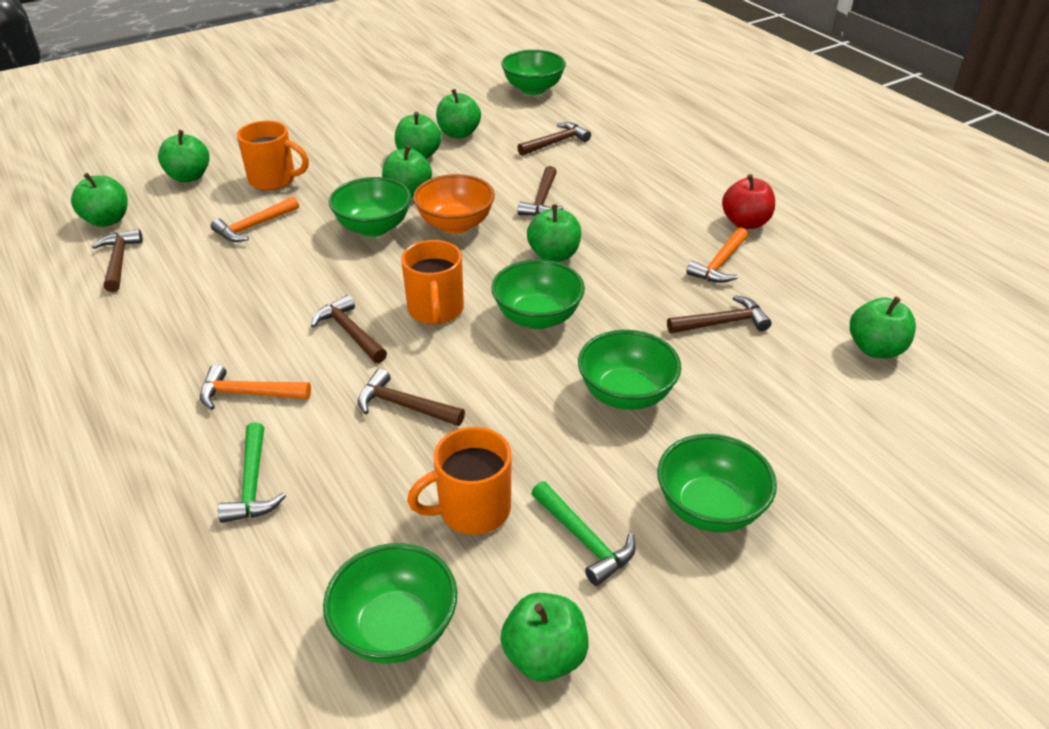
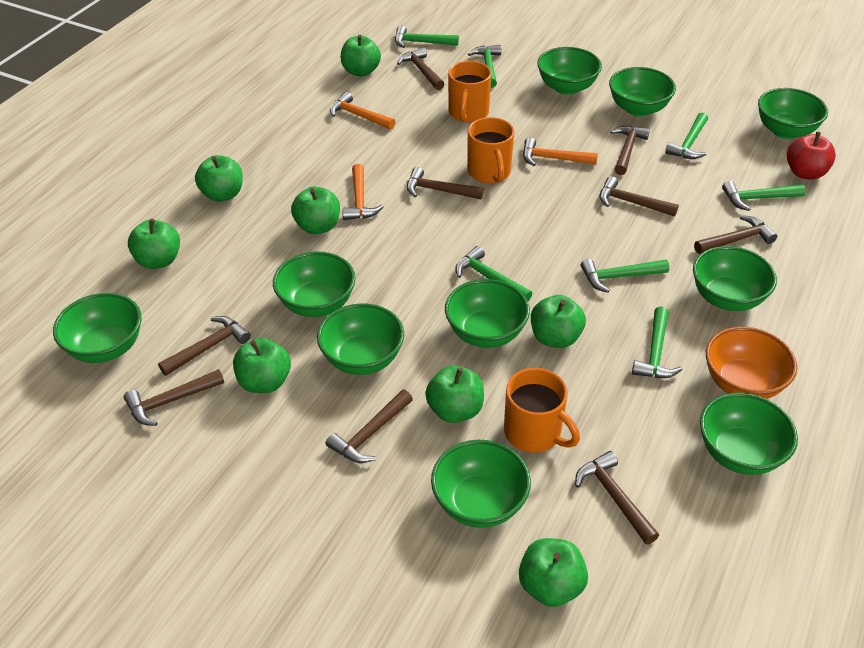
brown hammer: 6 -> 9
green bowl: 6 -> 10
green hammer: 2 -> 7

